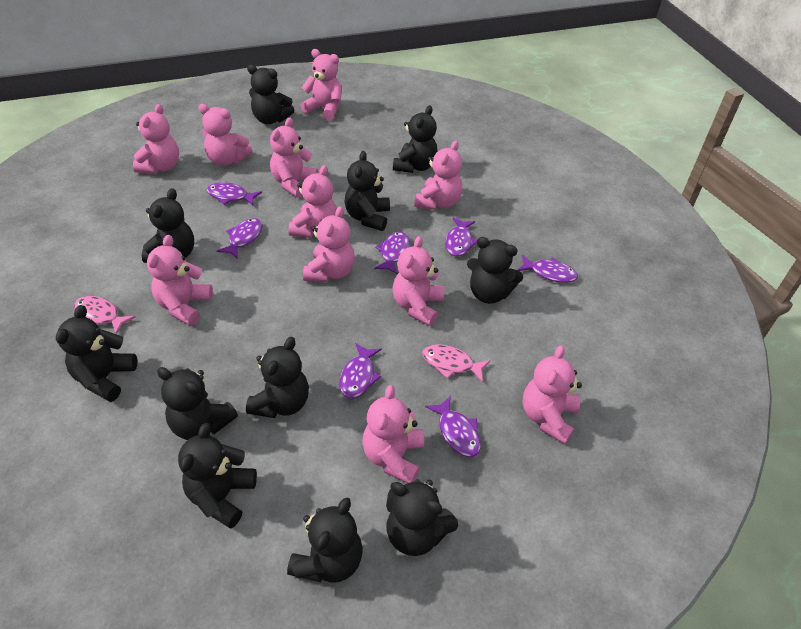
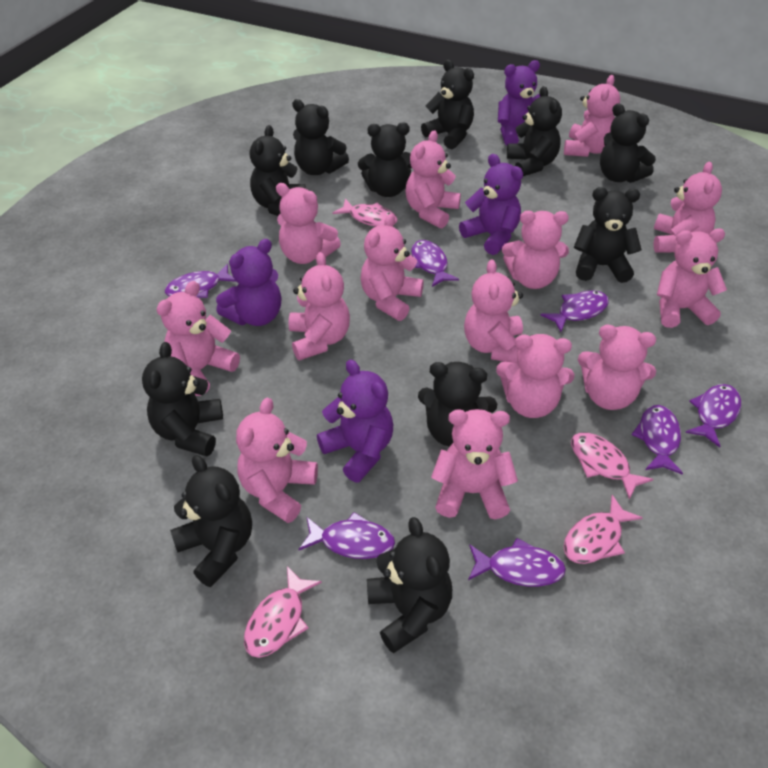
pink fish: 2 -> 4
pink teddy bear: 11 -> 14
purple teddy bear: 0 -> 4

